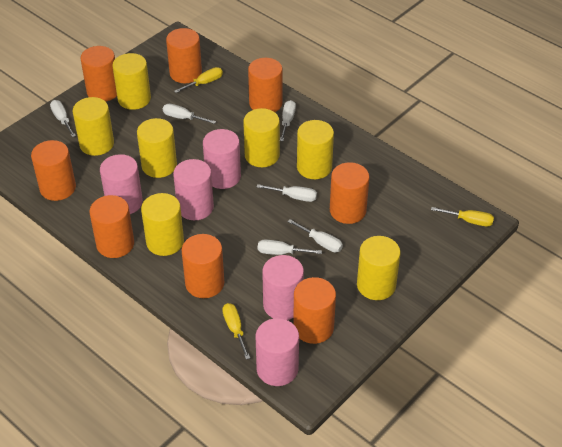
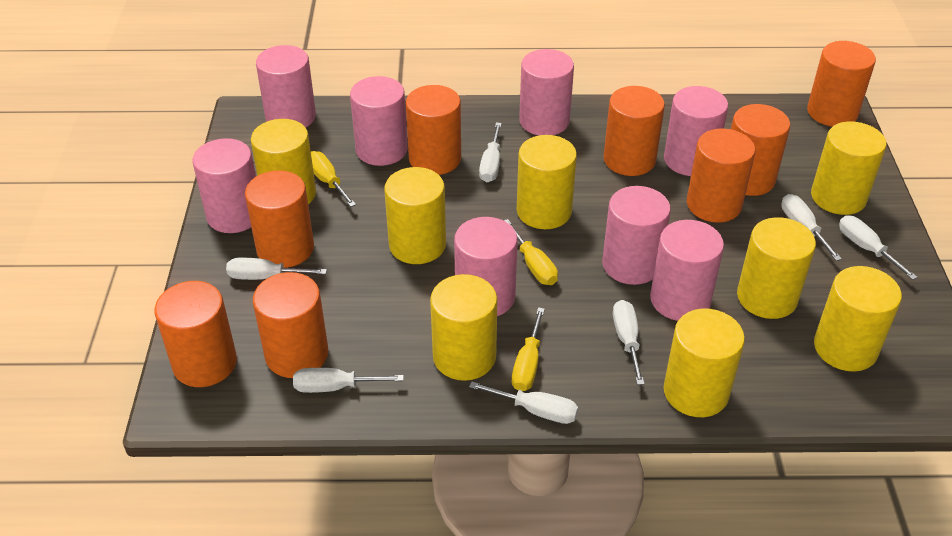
pink cylinder: 5 -> 8
white screwdriver: 6 -> 7
yellow cylinder: 7 -> 8

